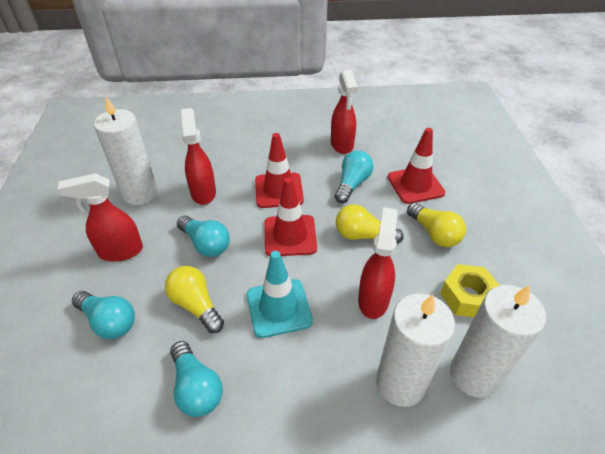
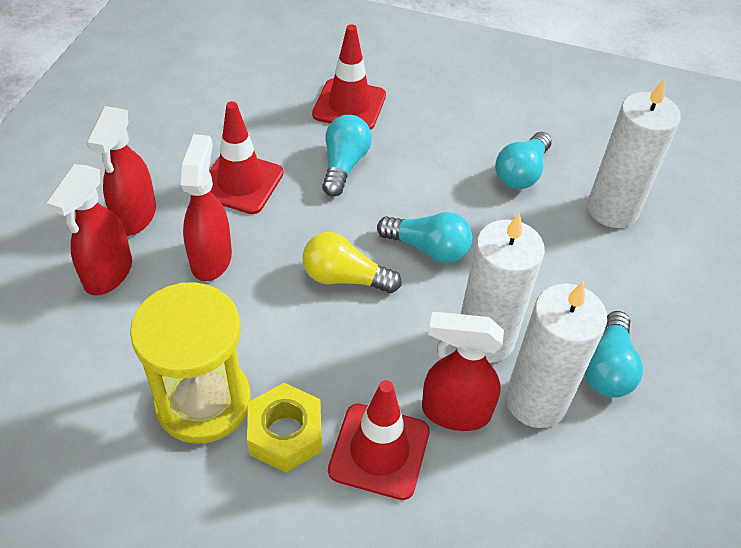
turquoise traffic cone: 1 -> 0
yellow hourglass: 0 -> 1
yellow light bulb: 3 -> 1

